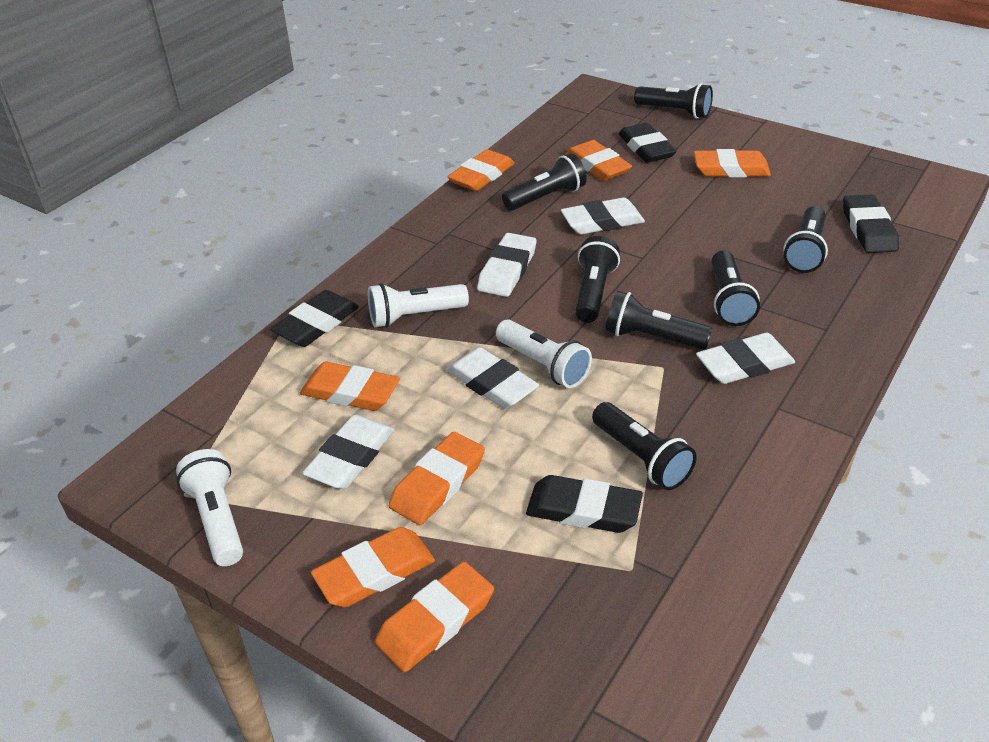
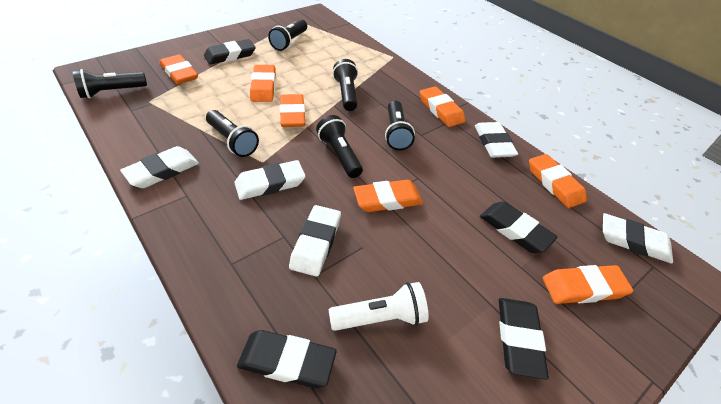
black flashlight: 7 -> 6
white flashlight: 3 -> 1

